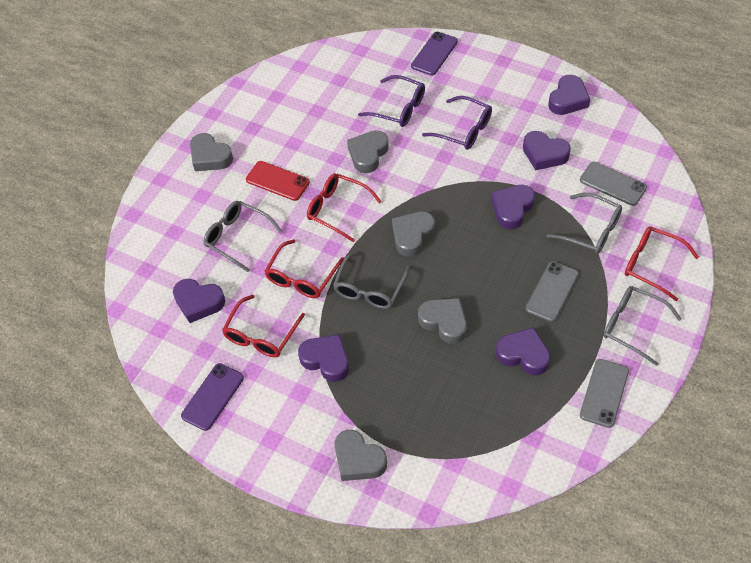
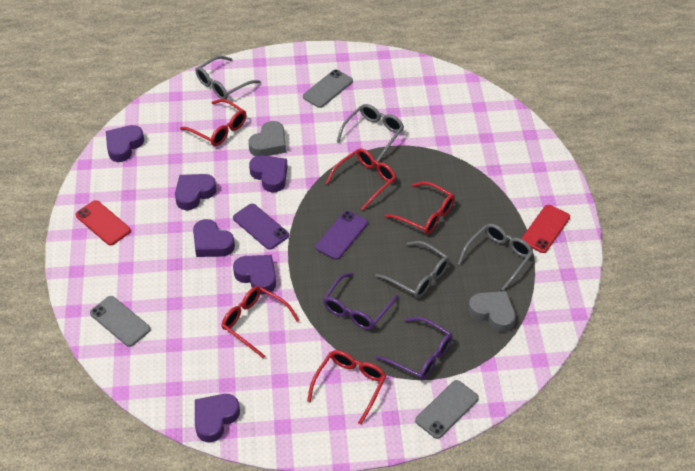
grey heart: 5 -> 2
red glasses: 4 -> 5
red phone: 1 -> 2

